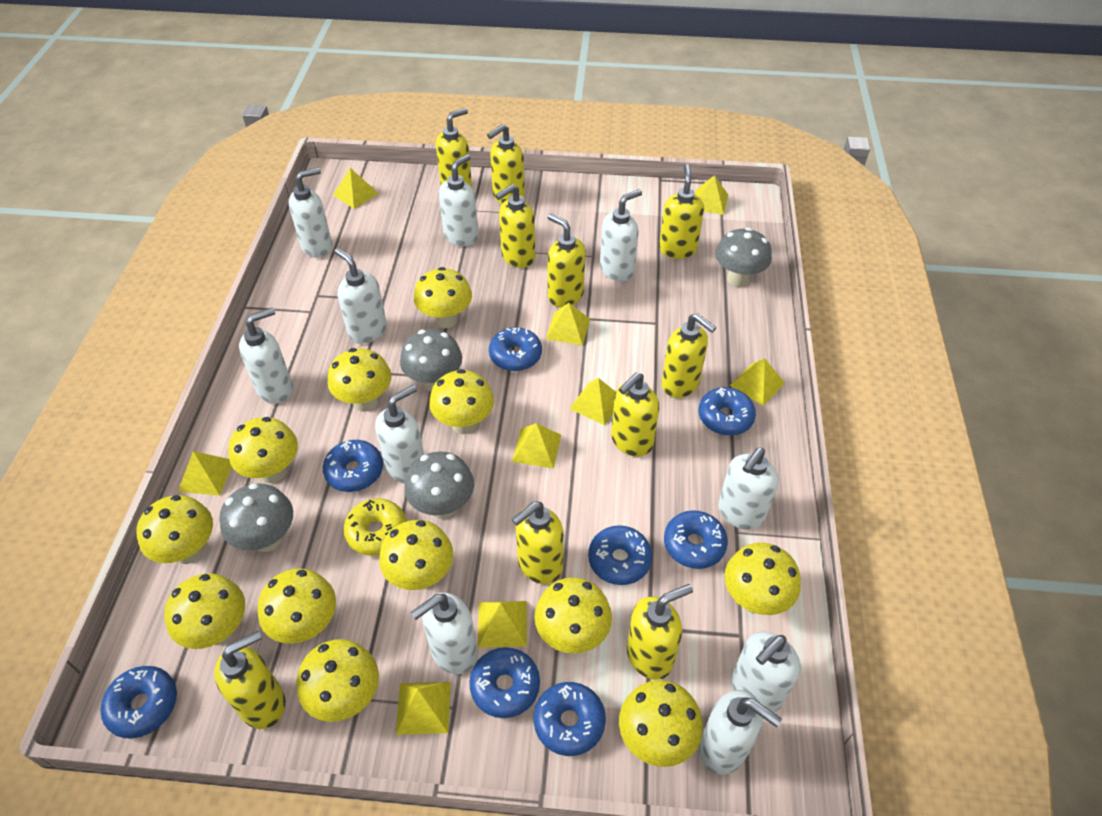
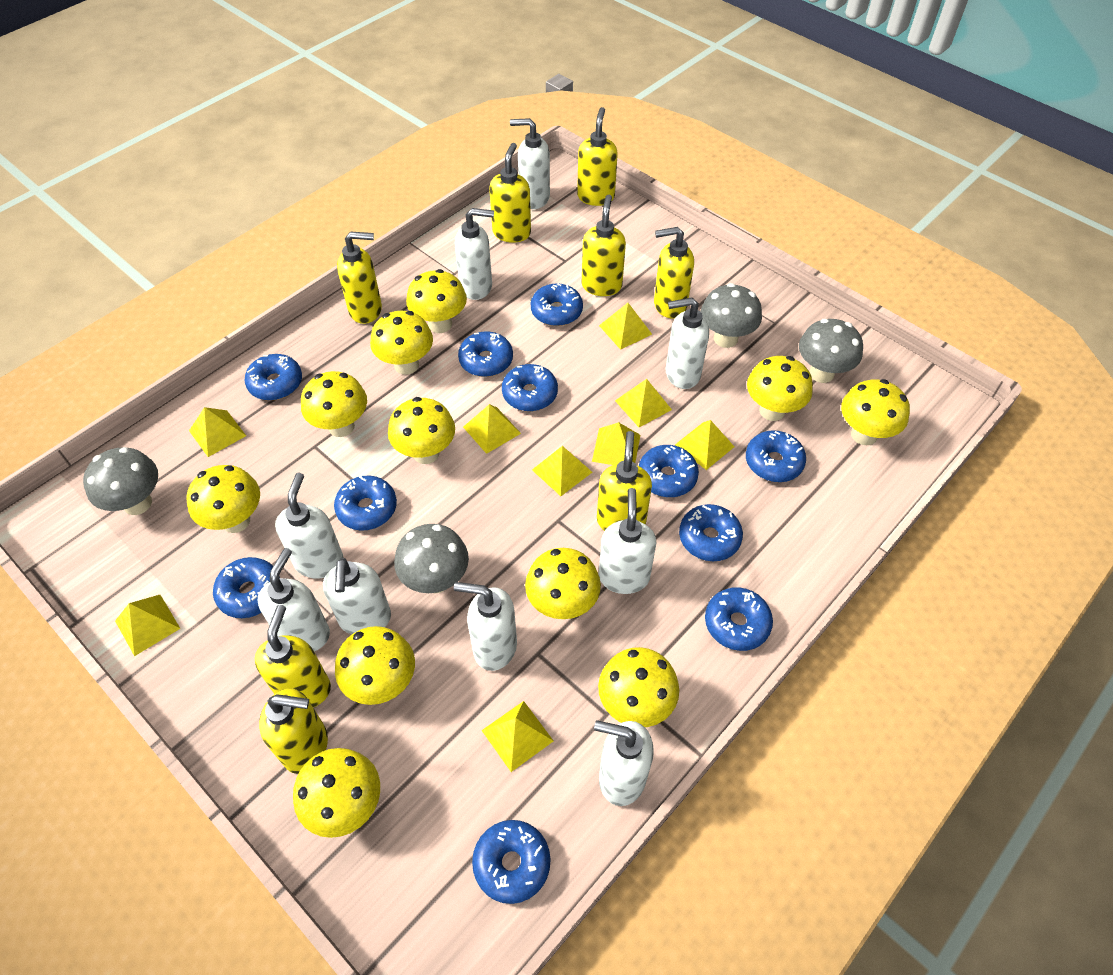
blue donut: 8 -> 11
white soap dispenser: 10 -> 9
yellow donut: 1 -> 0
yellow mushroom: 12 -> 11
yellow soap dispenser: 10 -> 8

